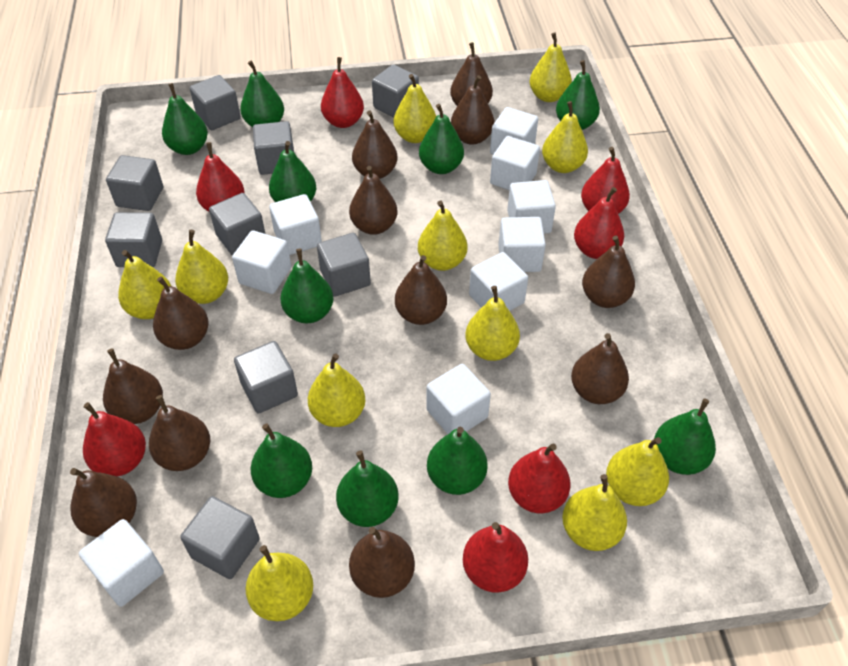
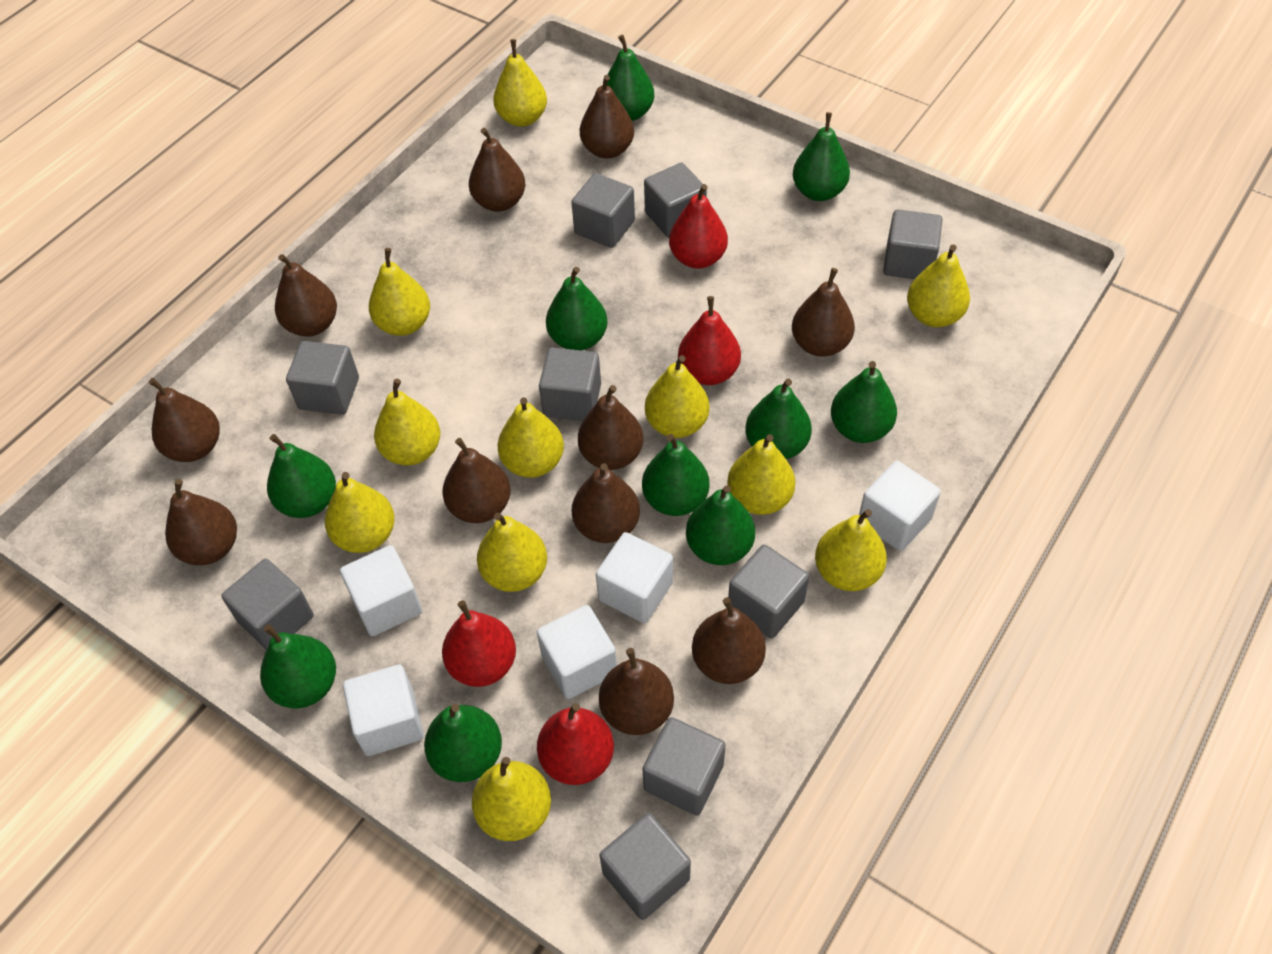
brown pear: 12 -> 11
red pear: 7 -> 4
white cube: 9 -> 5

